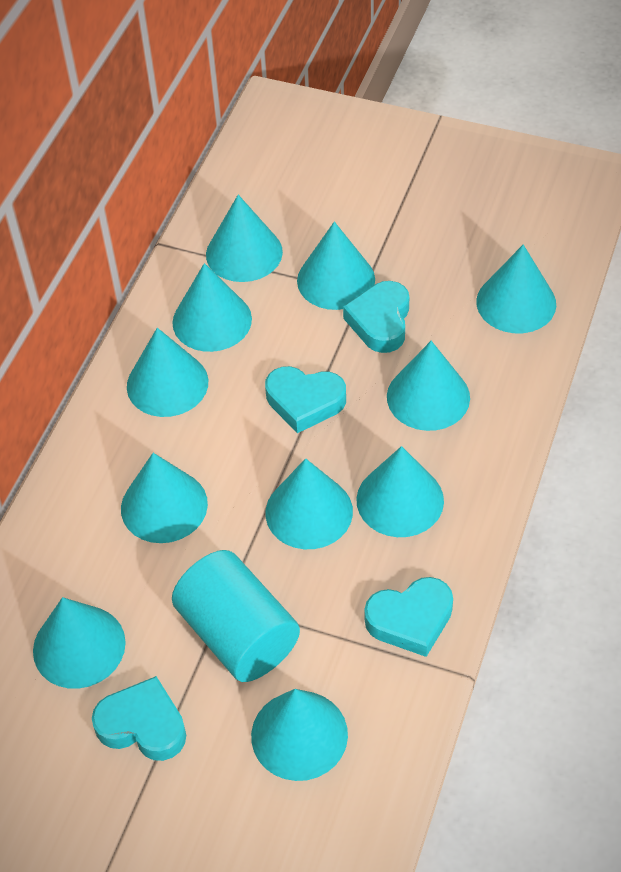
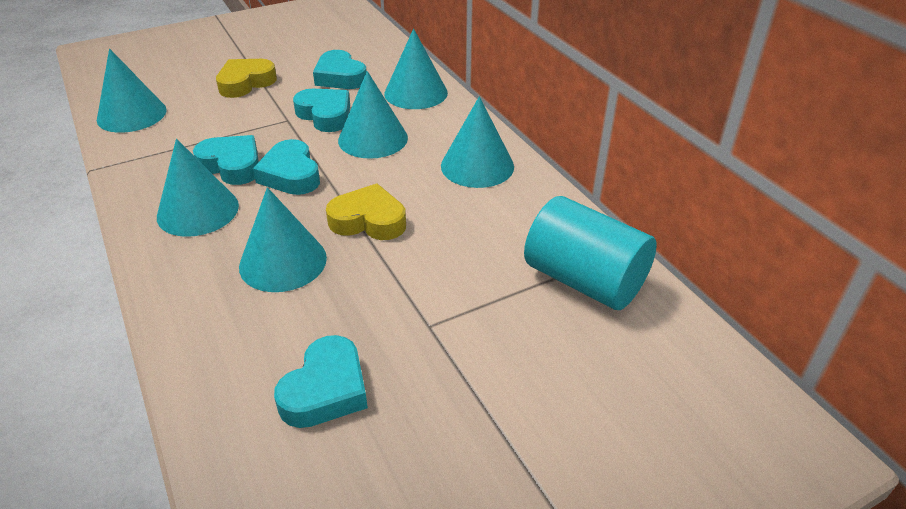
turquoise cone: 11 -> 6
turquoise heart: 4 -> 5
yellow heart: 0 -> 2

